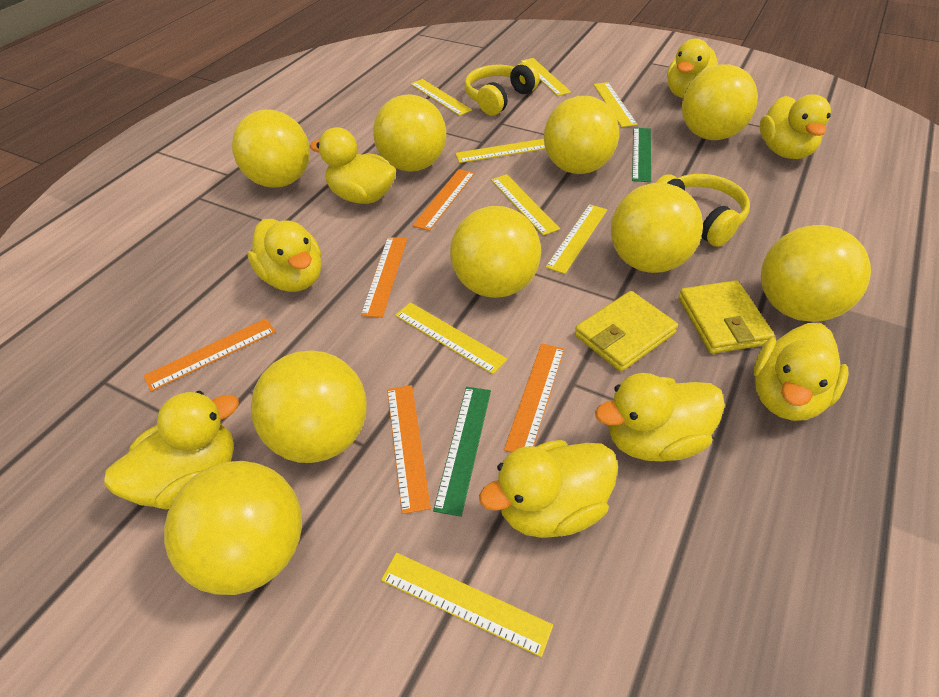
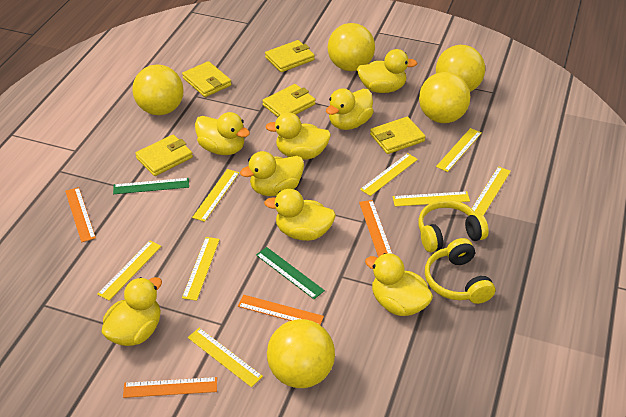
orange ruler: 5 -> 4
yellow ball: 9 -> 5
yellow wallet: 2 -> 5

